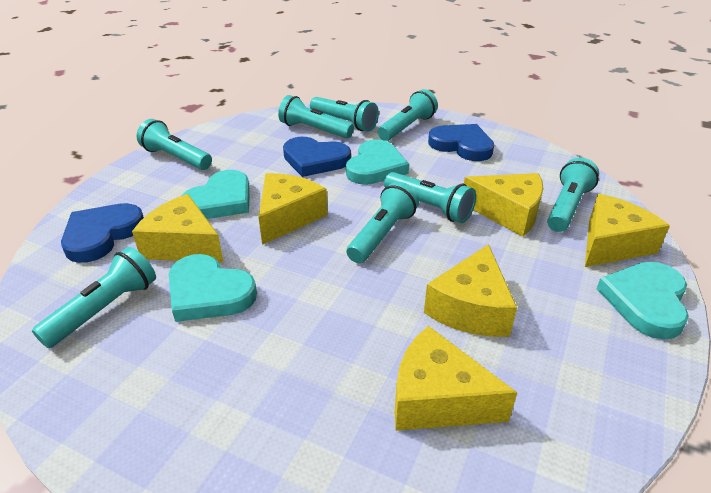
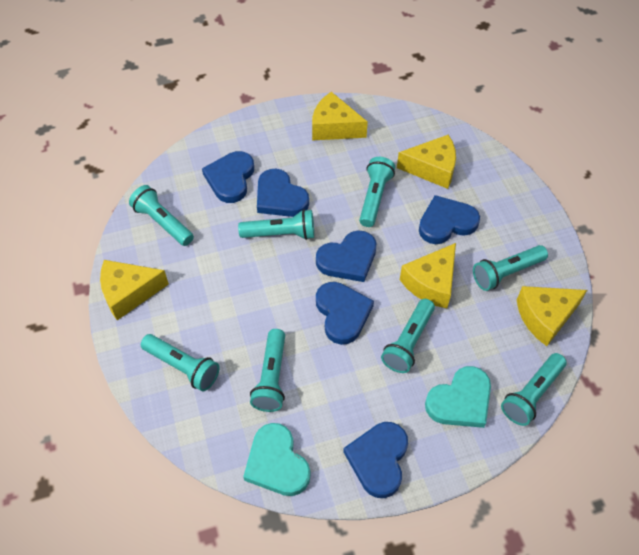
blue heart: 3 -> 6
turquoise heart: 4 -> 2
yellow cheese: 6 -> 5

